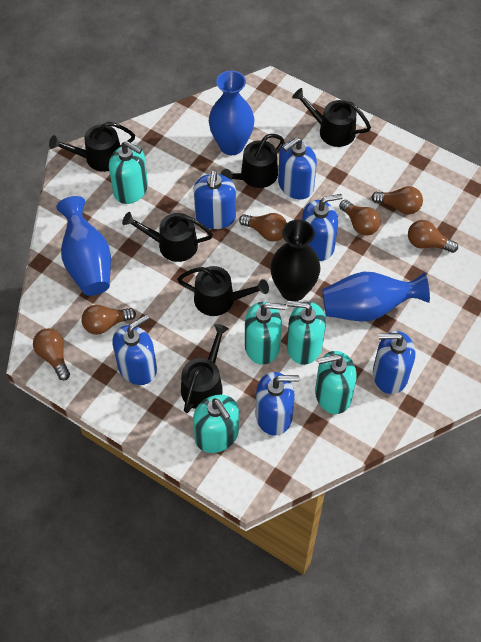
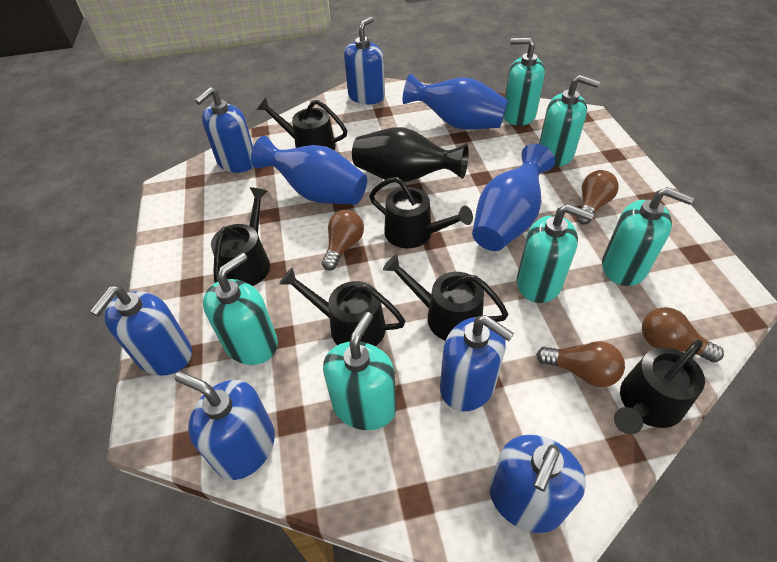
brown light bulb: 6 -> 4
turquoise soap dispenser: 5 -> 6

